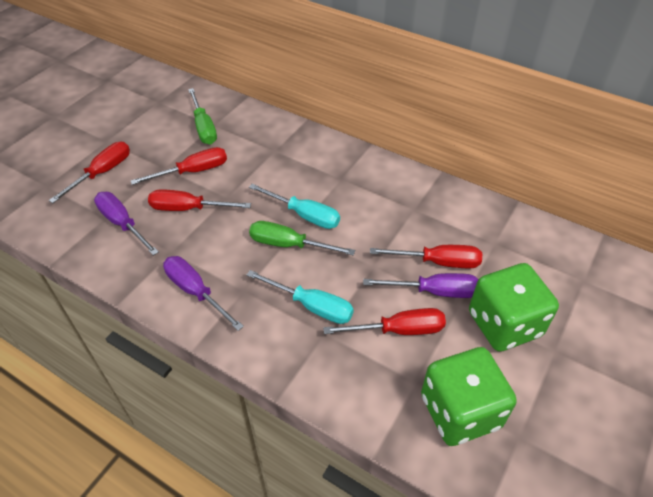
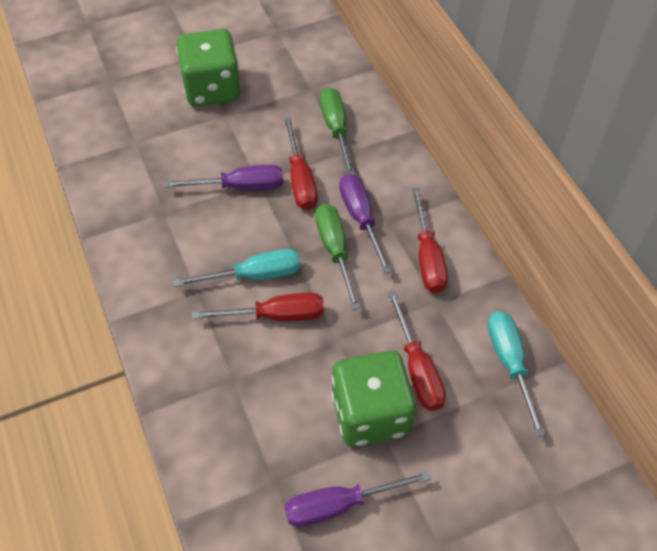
red screwdriver: 5 -> 4

